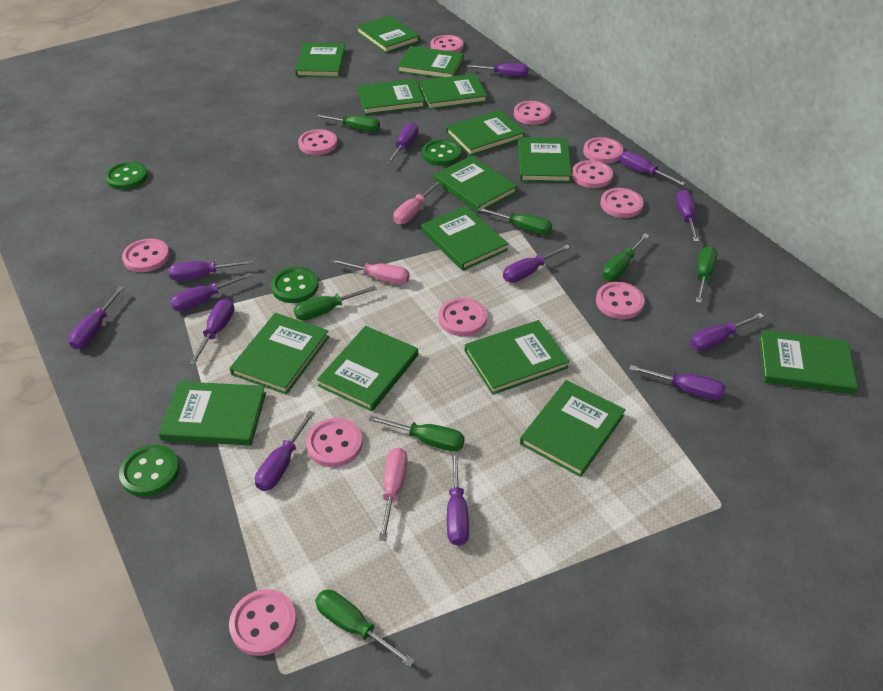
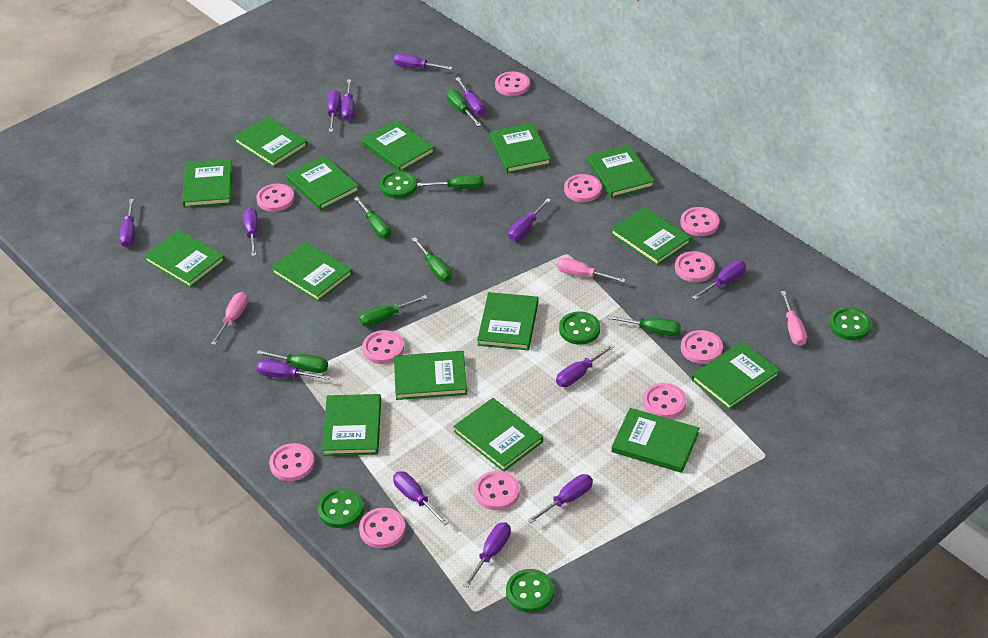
green button: 4 -> 5

